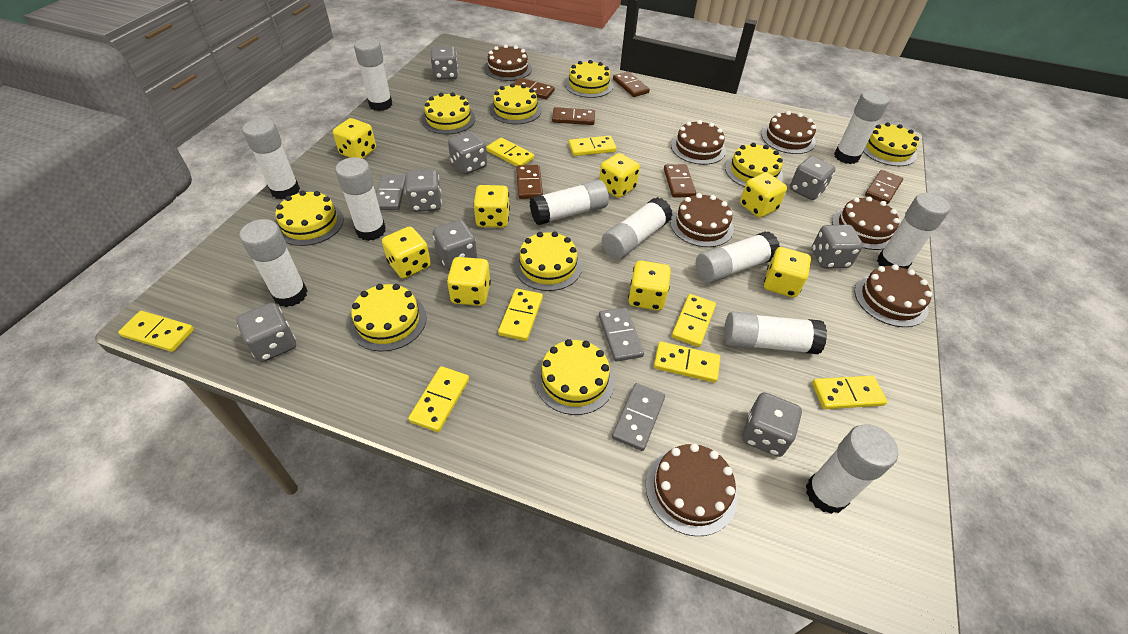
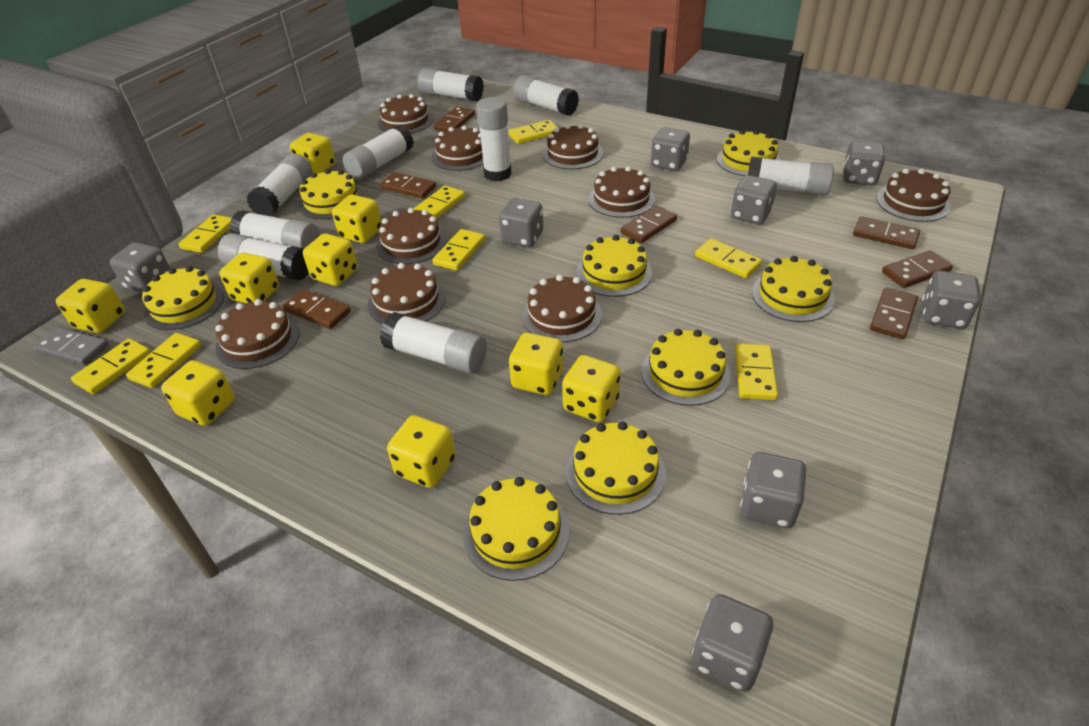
brown cake: 7 -> 9
brown domino: 6 -> 7
grey domino: 3 -> 1
white glue stick: 11 -> 9
yellow cake: 9 -> 8
yellow dice: 8 -> 9

